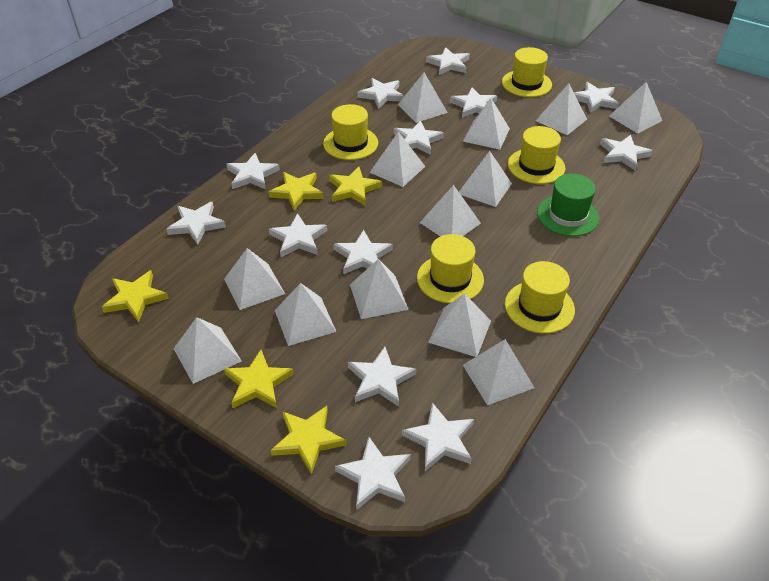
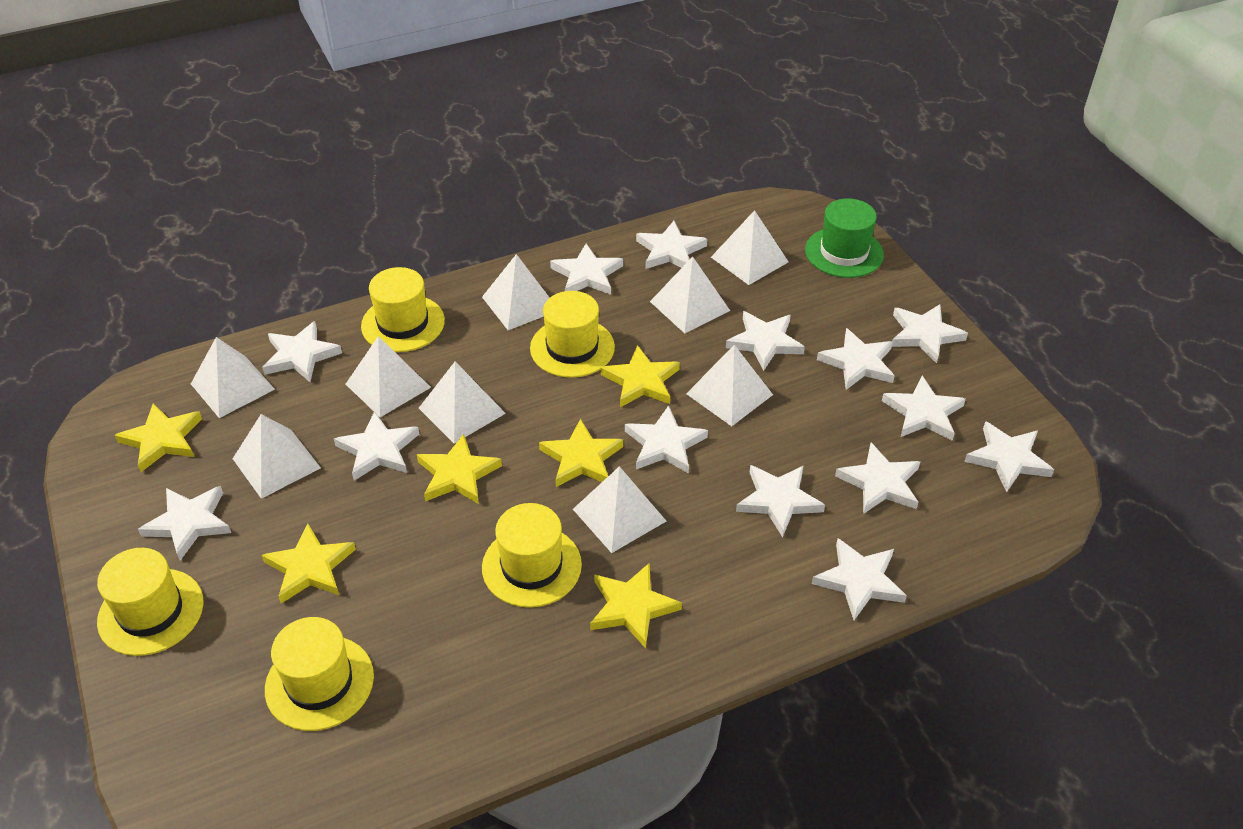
white pyramid: 13 -> 9
white star: 13 -> 14
yellow star: 5 -> 6

